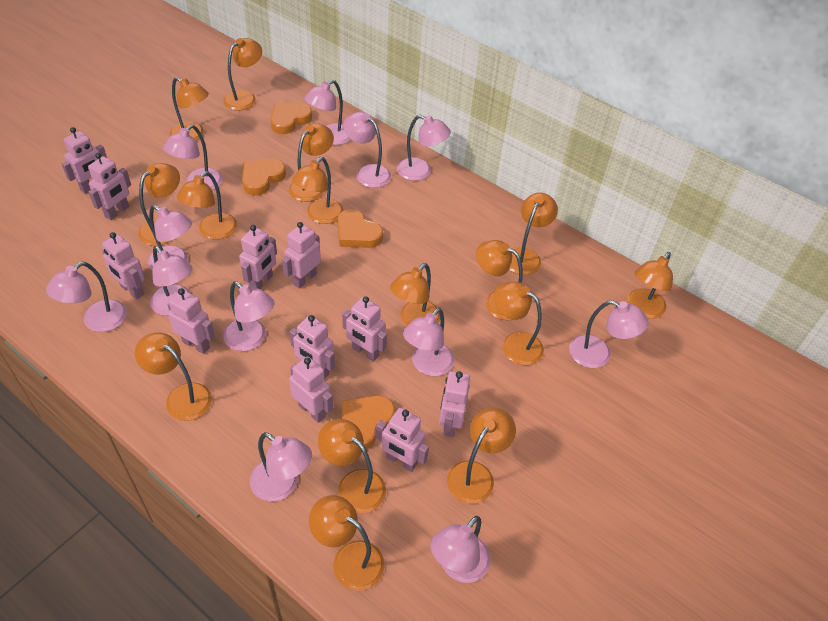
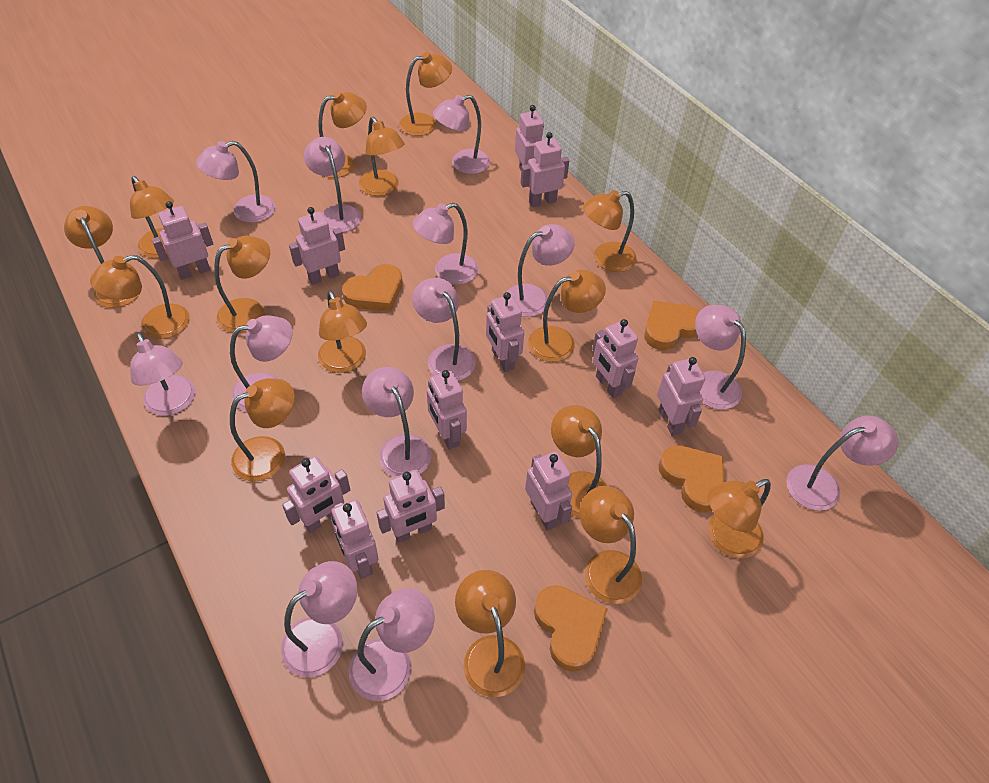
pink lamp: 12 -> 13
pink robot: 11 -> 12

